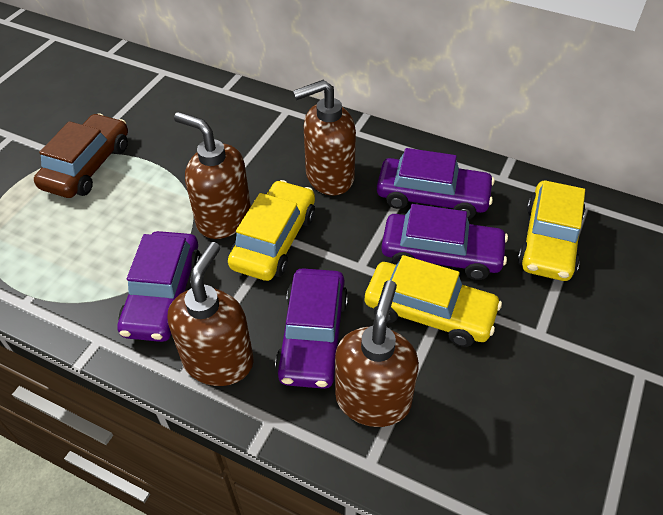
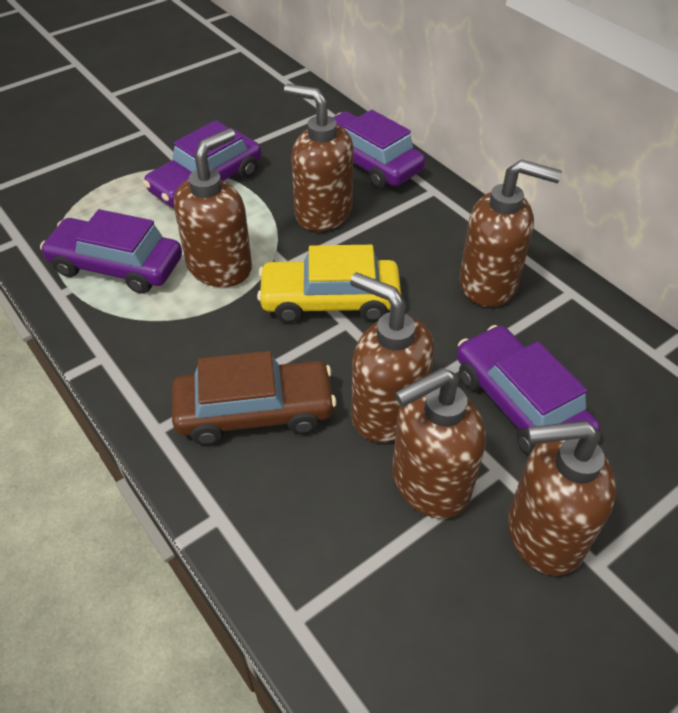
brown soap dispenser: 4 -> 6
yellow car: 3 -> 1

